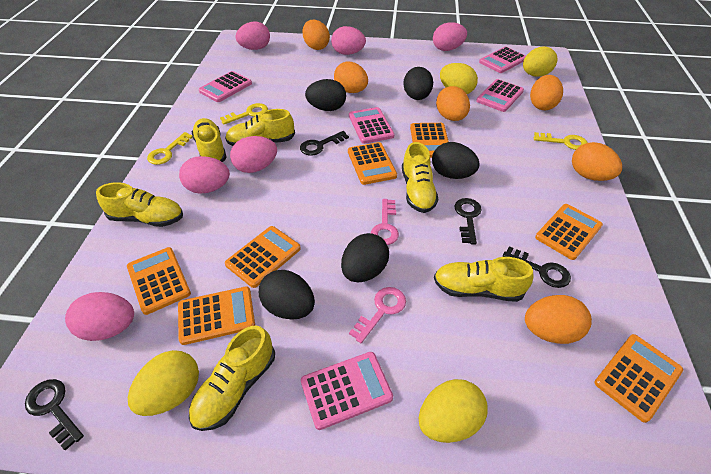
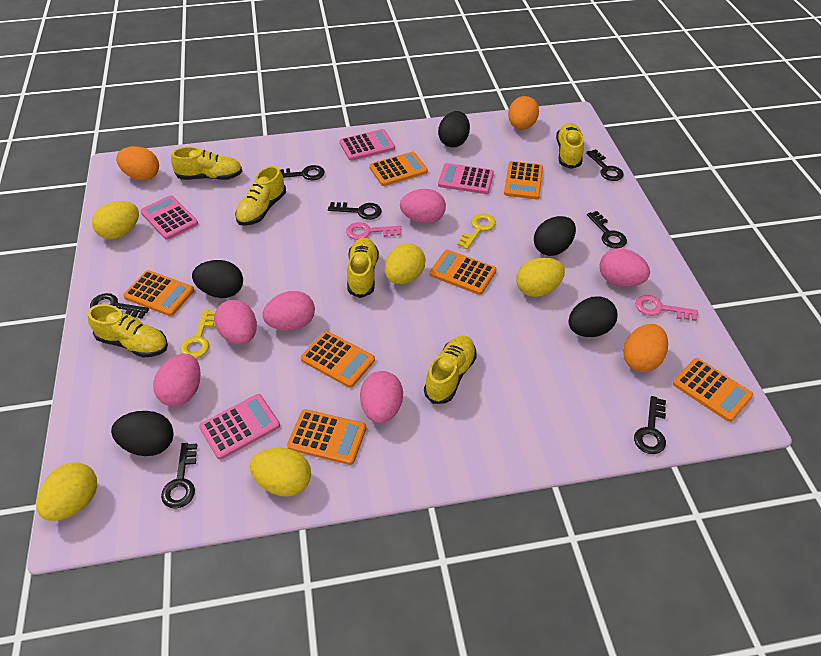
black key: 4 -> 7
orange egg: 6 -> 3
pink calculator: 5 -> 4
yellow egg: 4 -> 5
yellow key: 3 -> 2

